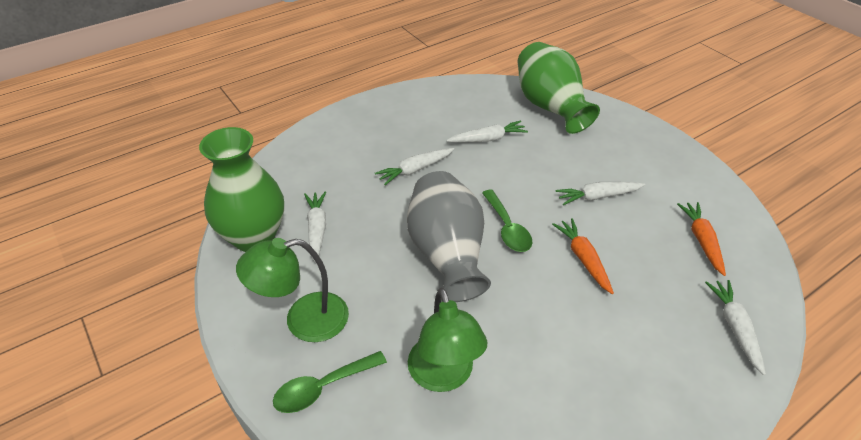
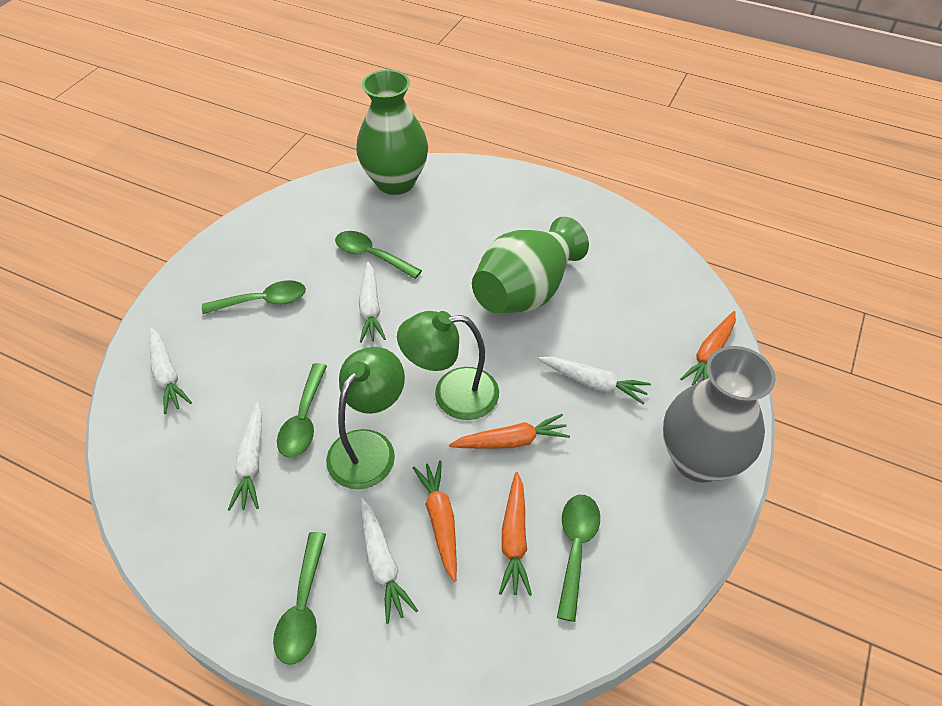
green spoon: 2 -> 5
orange carrot: 2 -> 4

